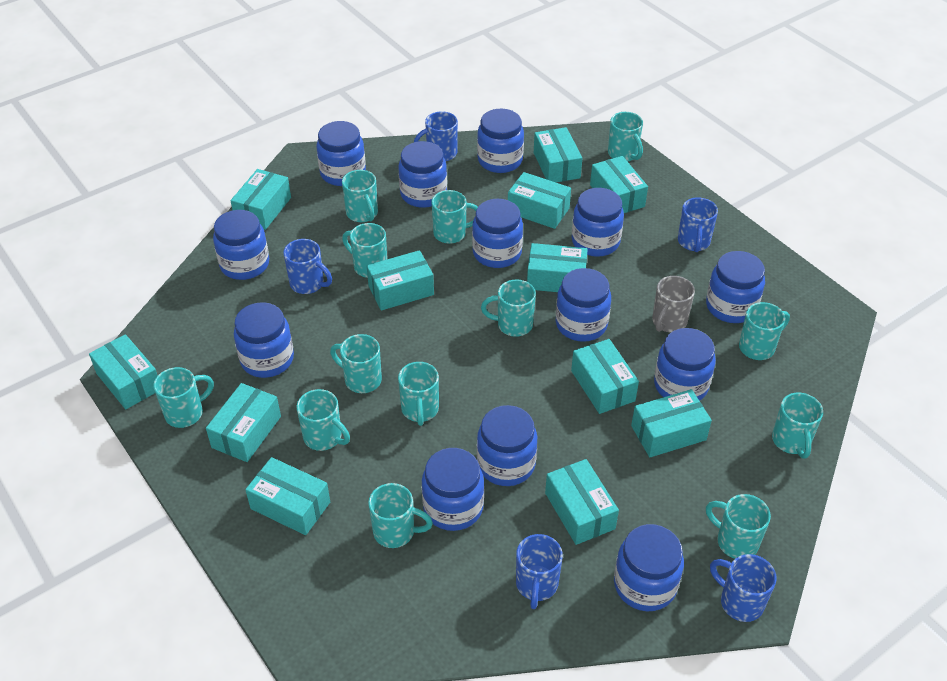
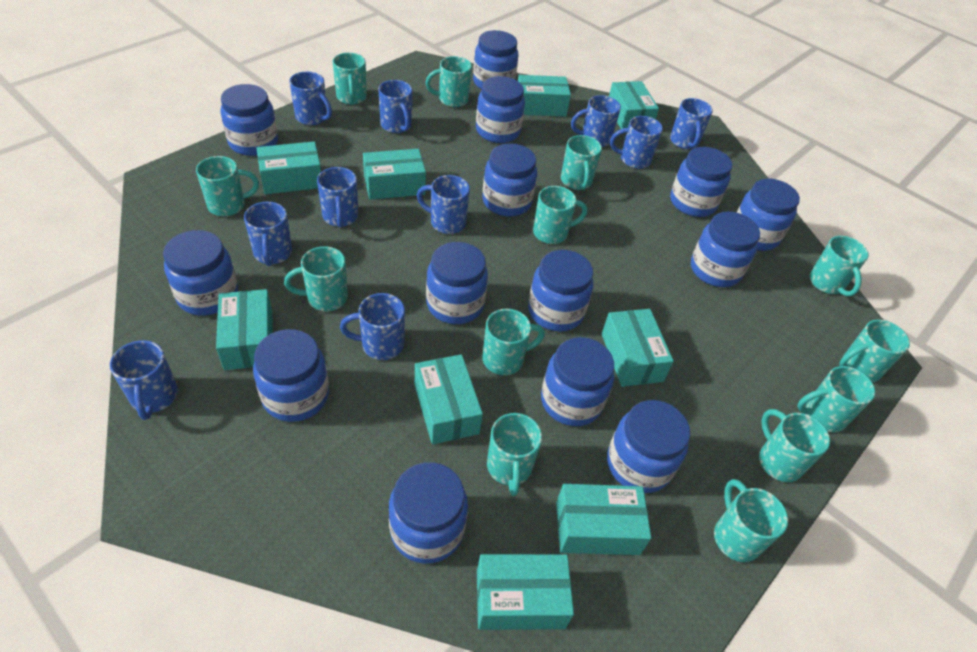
blue jar: 13 -> 14
blue mug: 5 -> 10
grey mug: 1 -> 0
turquoise box: 12 -> 9

